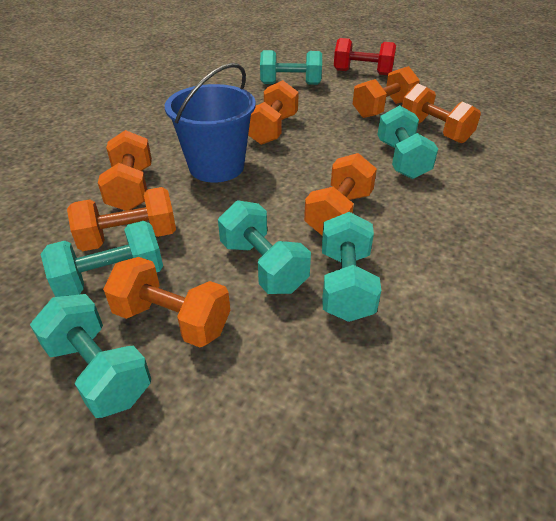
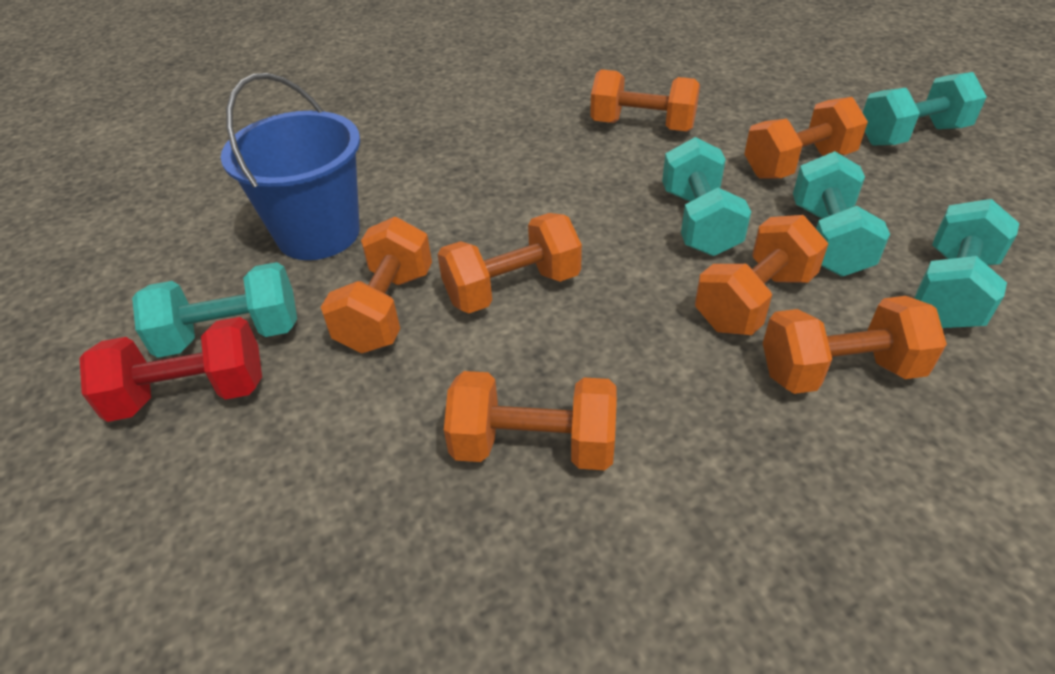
turquoise dumbbell: 6 -> 5

